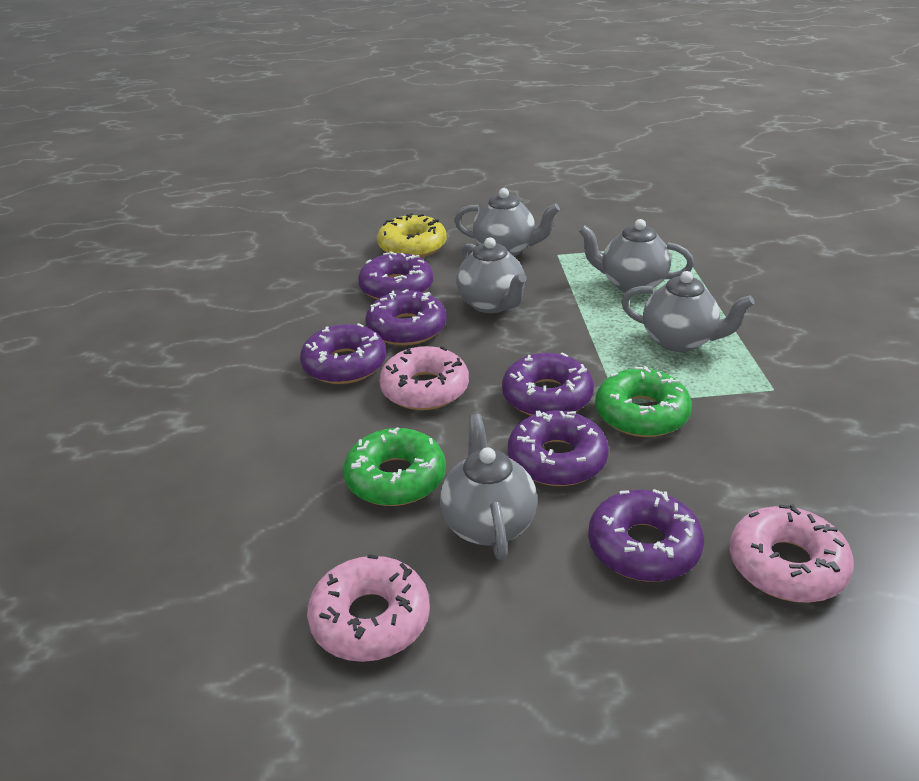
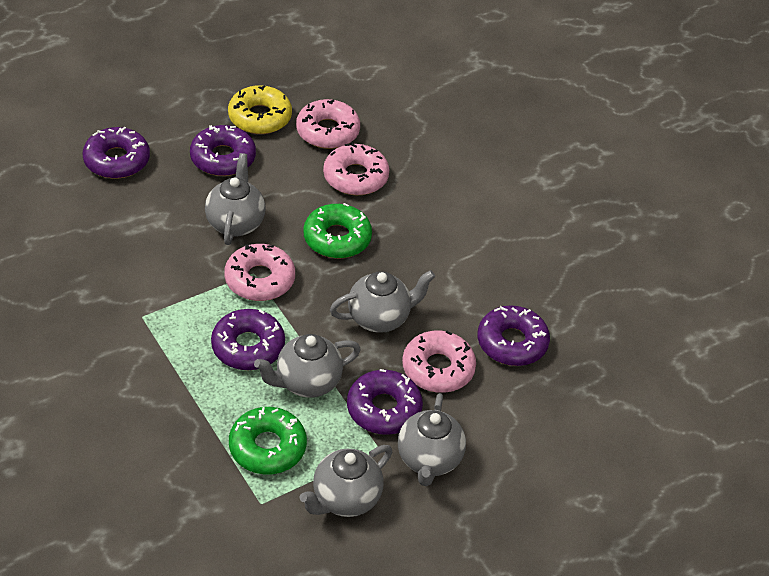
pink donut: 3 -> 4
purple donut: 6 -> 5

